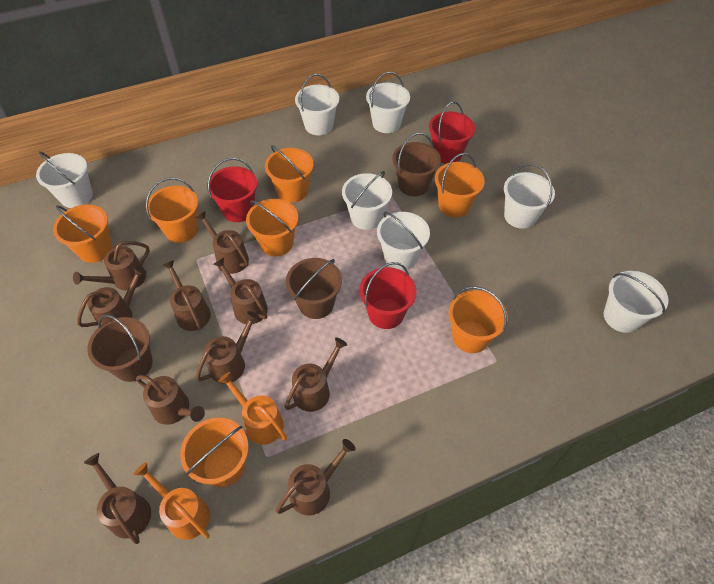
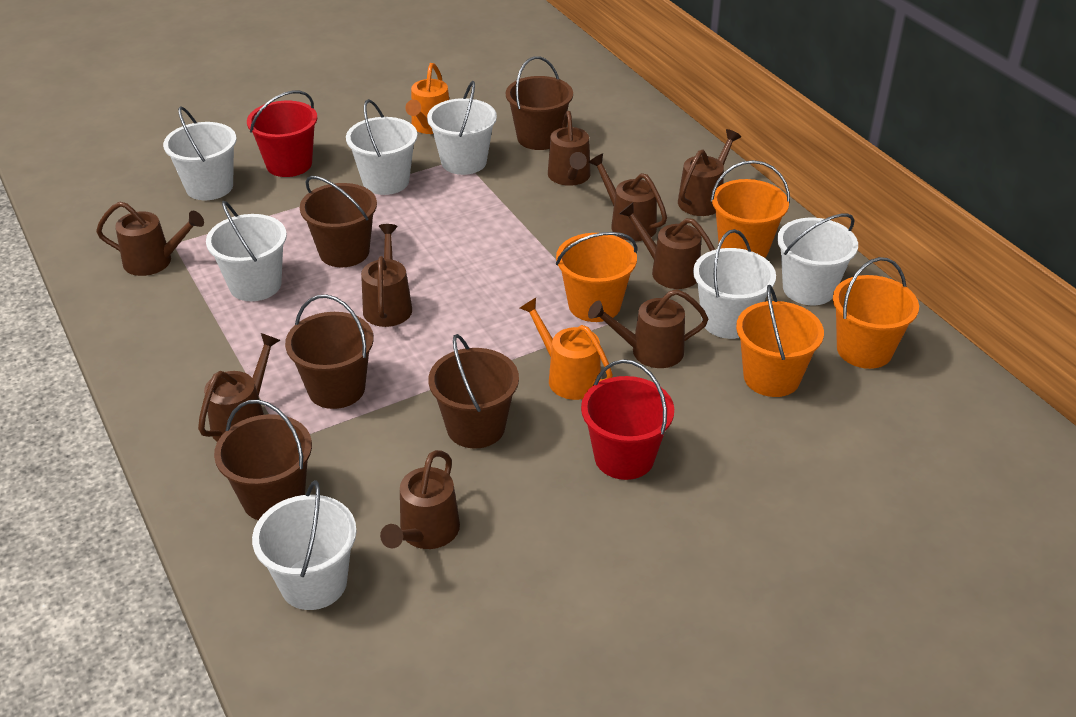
brown bucket: 3 -> 5
brown watering can: 10 -> 9
orange bucket: 7 -> 4
red bucket: 3 -> 2

